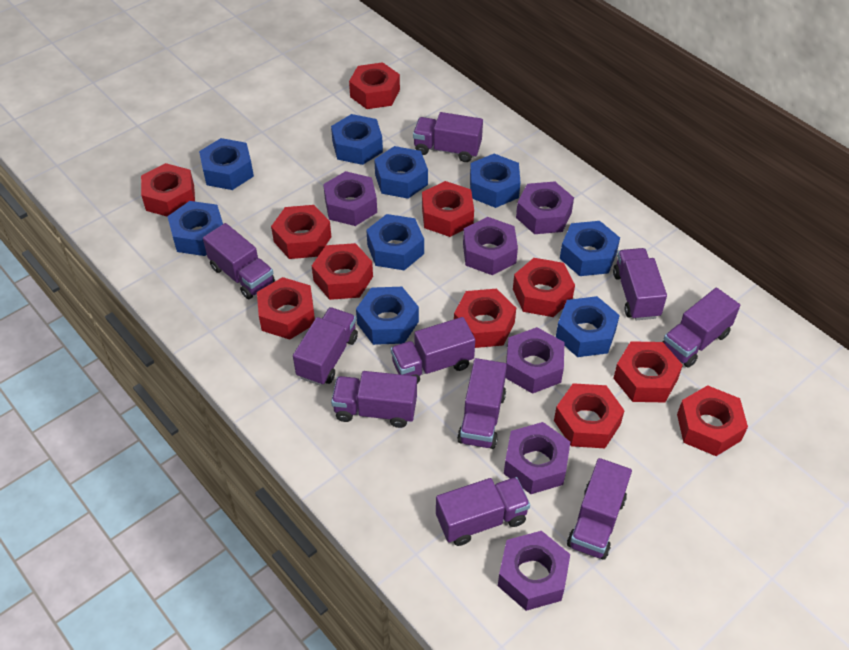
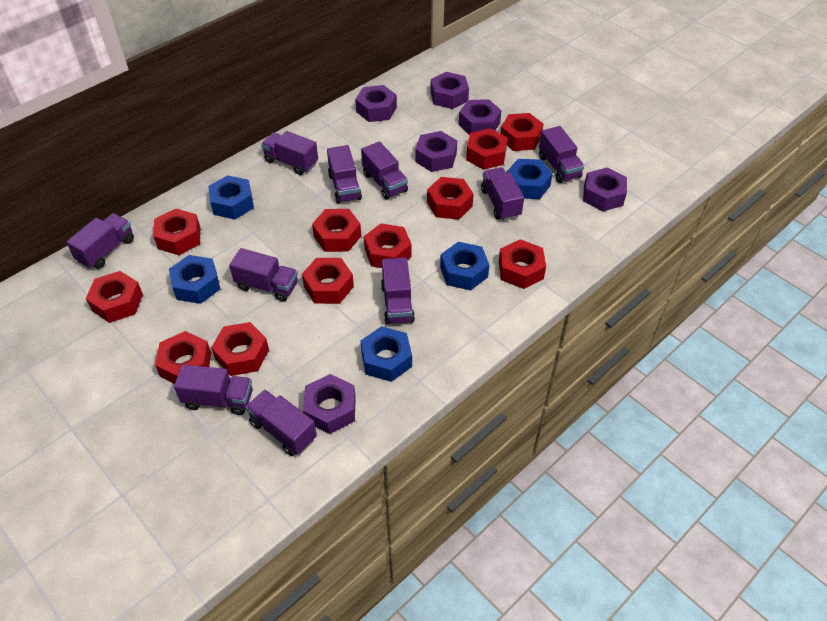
blue nut: 9 -> 5

